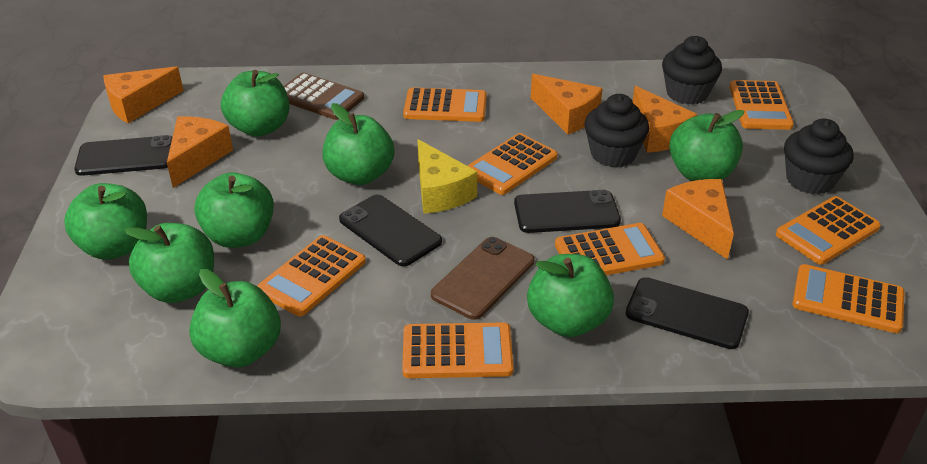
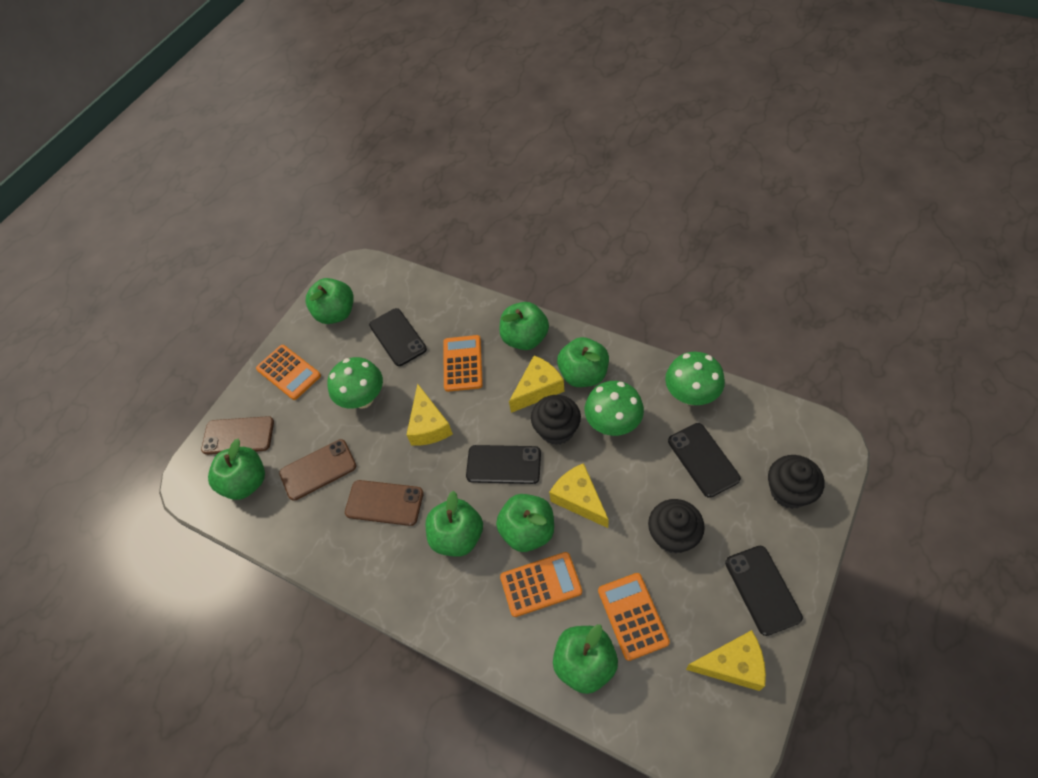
brown calculator: 1 -> 0
brown phone: 1 -> 3
green apple: 8 -> 7
green mushroom: 0 -> 3
orange calculator: 8 -> 4
orange cheese: 5 -> 0
yellow cheese: 1 -> 4

